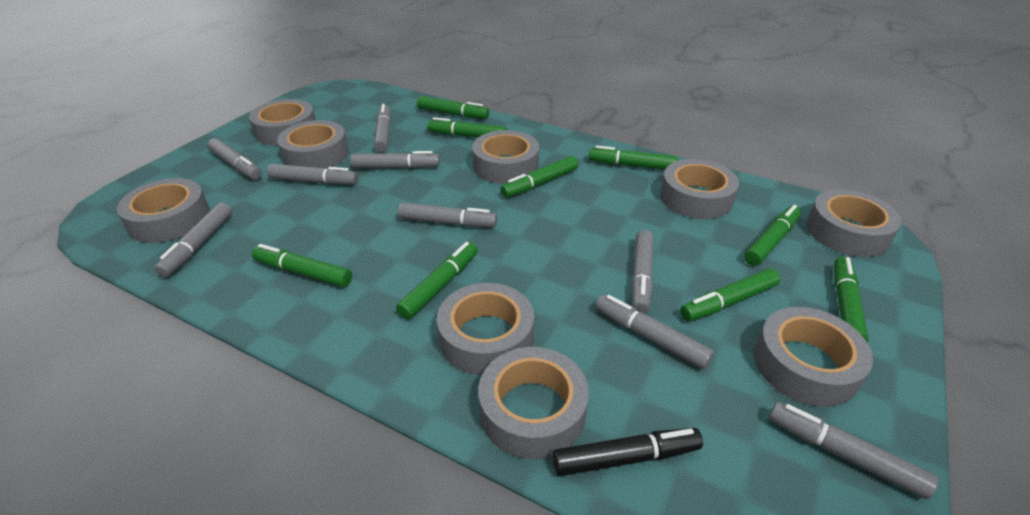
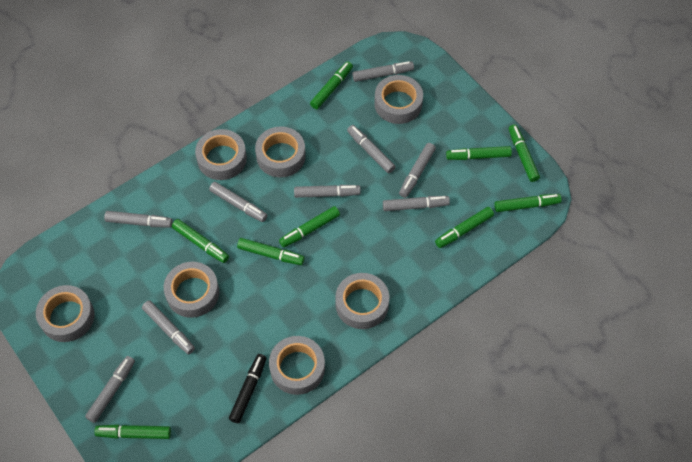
grey tape: 9 -> 7

